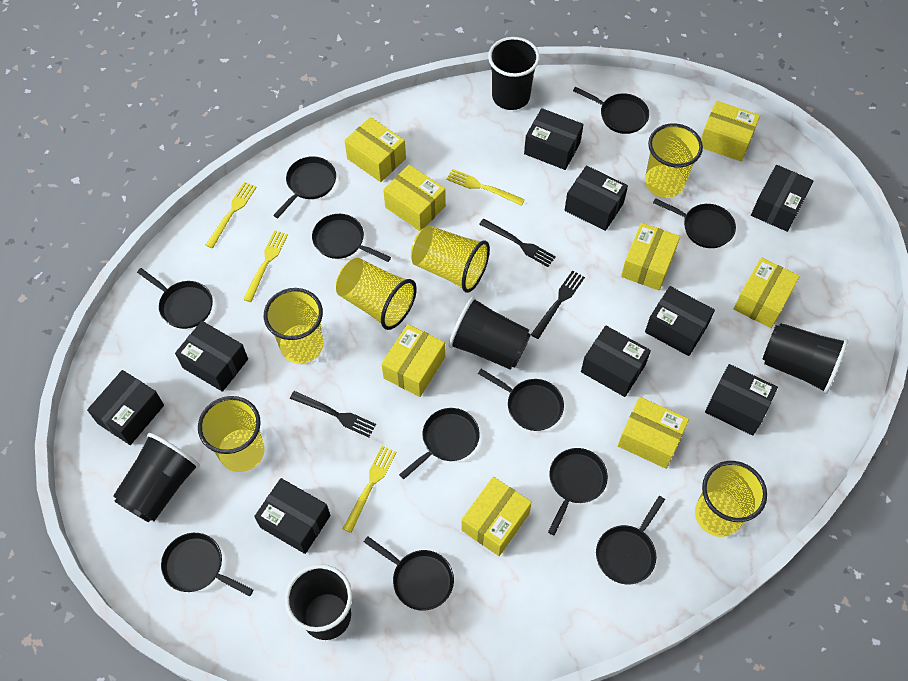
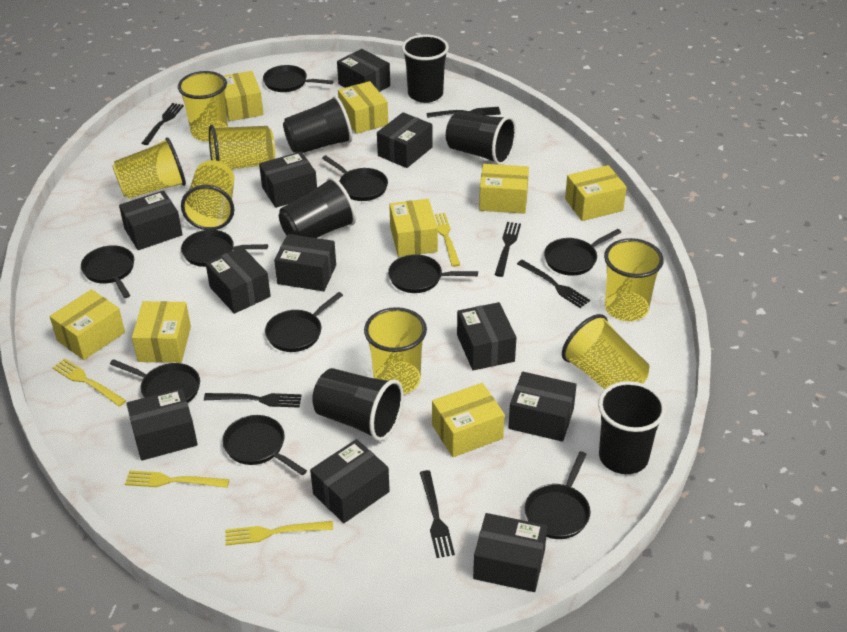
black box: 9 -> 11
black cup: 5 -> 6
black fork: 3 -> 6
black pan: 11 -> 10
yellow cup: 6 -> 7

